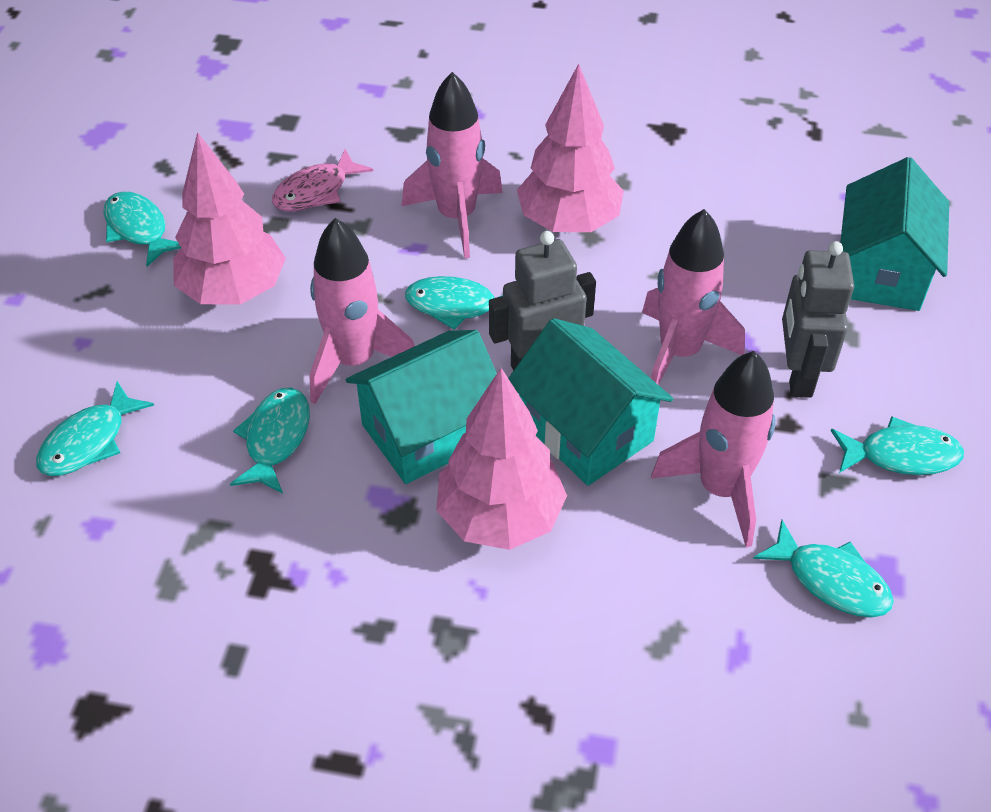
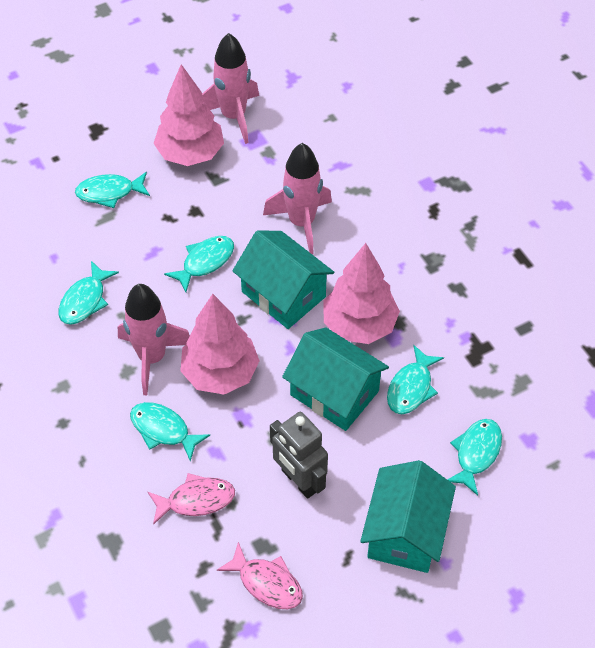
grey robot: 2 -> 1
pink fish: 1 -> 2
pink rocket: 4 -> 3

